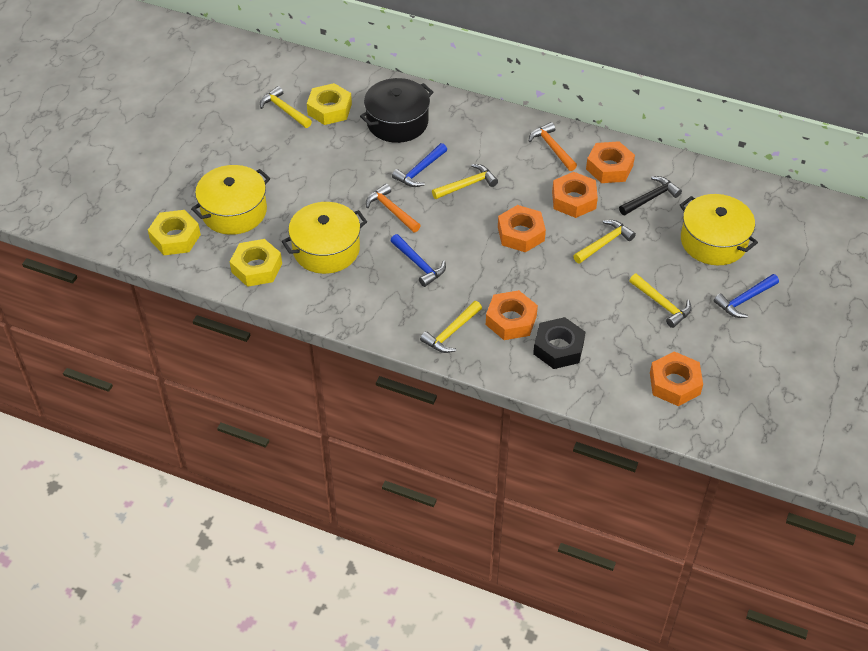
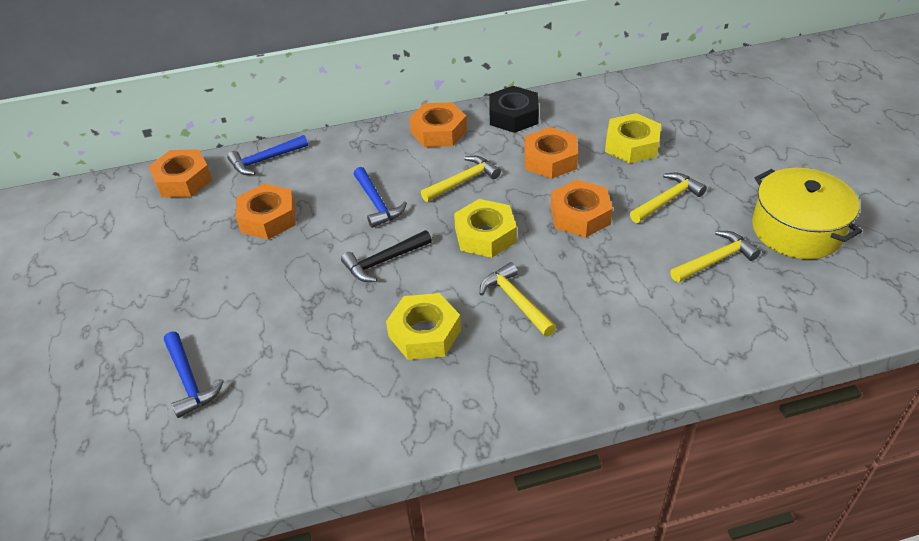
black pot: 1 -> 0
orange hammer: 2 -> 0
yellow hammer: 5 -> 4
yellow pot: 3 -> 1

